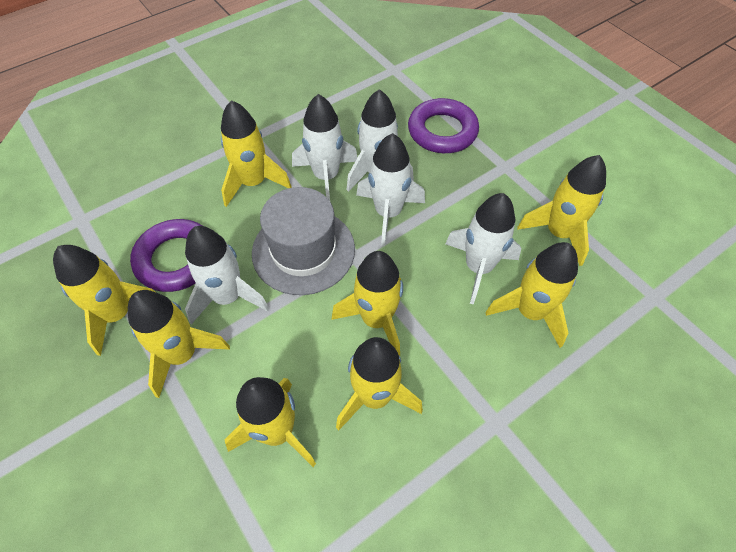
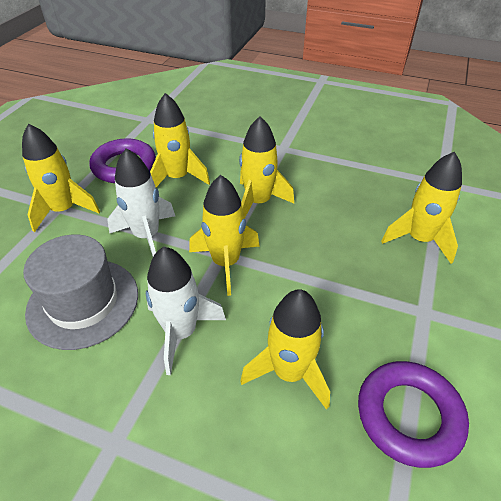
white rocket: 5 -> 2
yellow rocket: 8 -> 6

